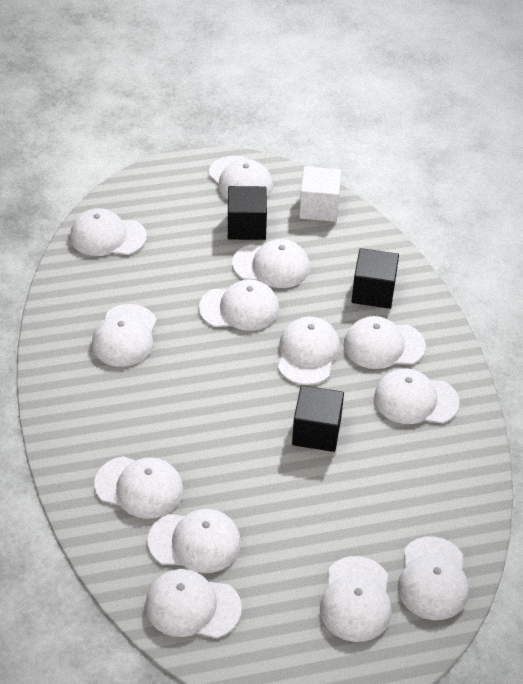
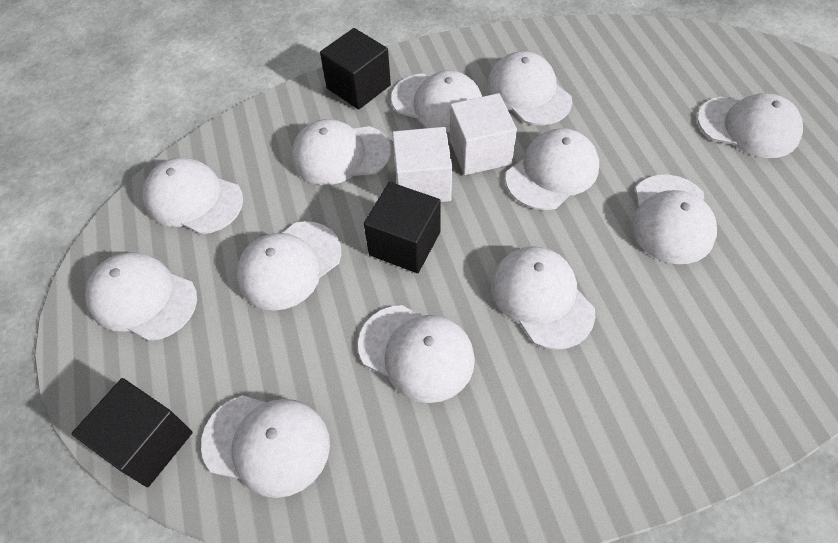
white cap: 13 -> 12
white cube: 1 -> 2

